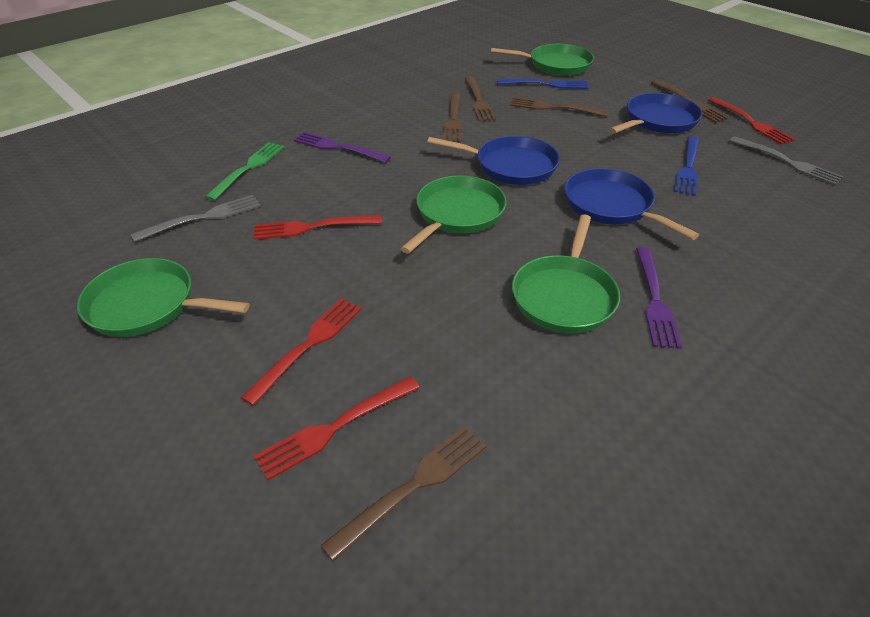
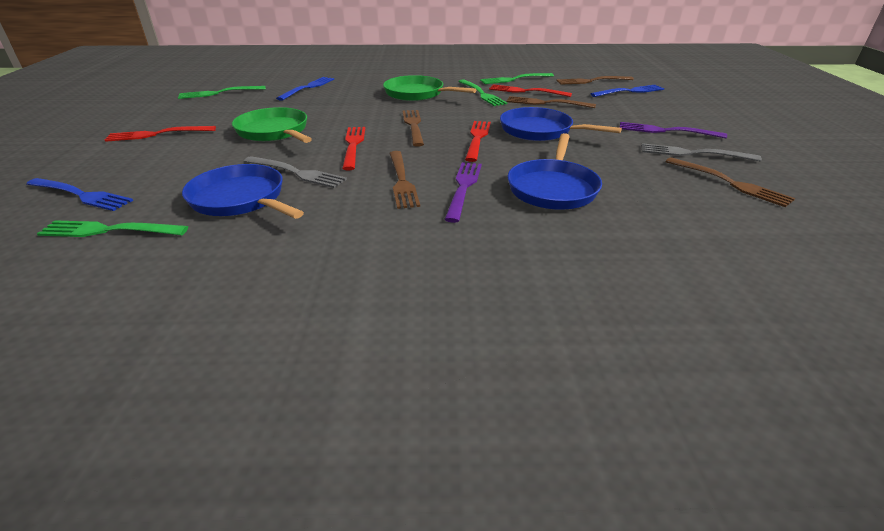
blue fork: 2 -> 3
green fork: 1 -> 4
green pan: 4 -> 2

